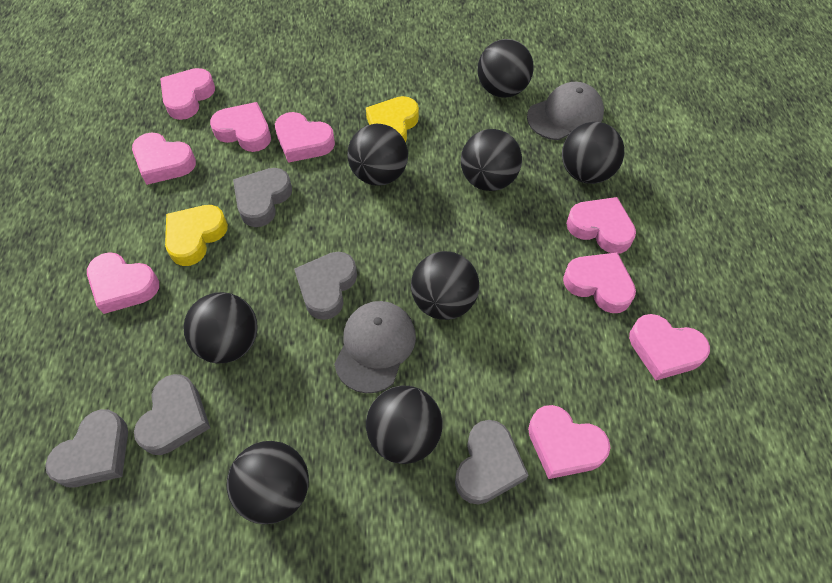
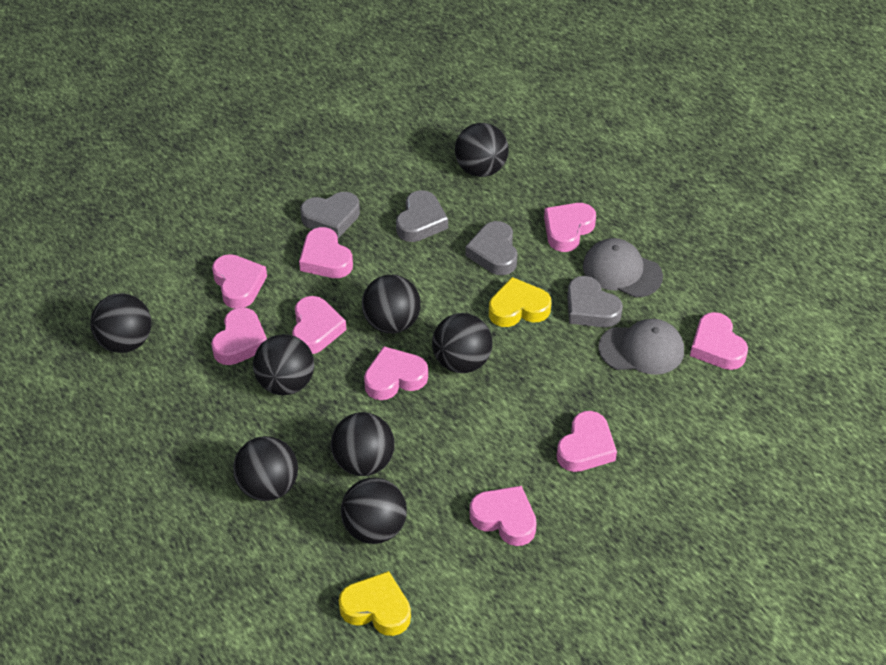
grey heart: 5 -> 4

